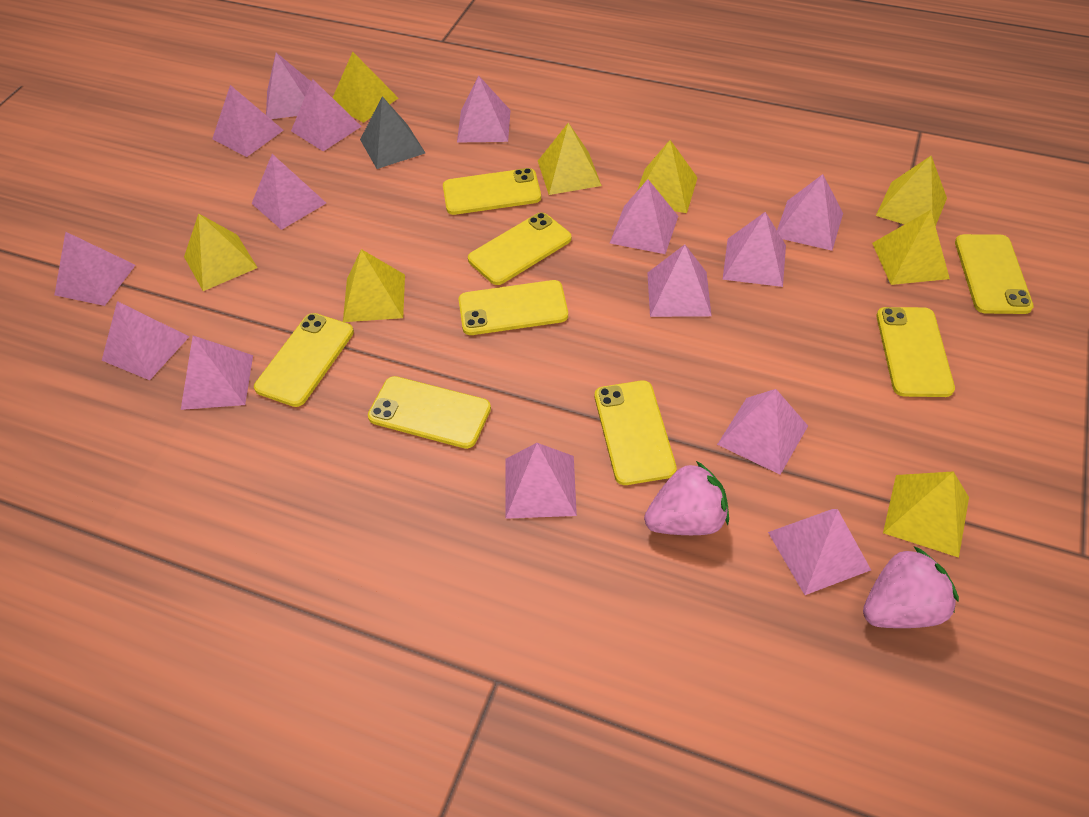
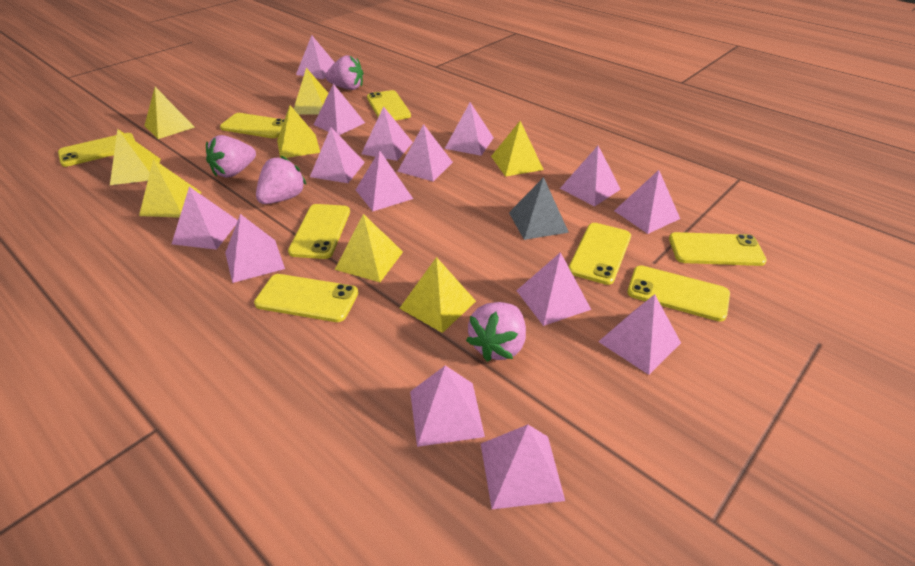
pink strawberry: 2 -> 4

